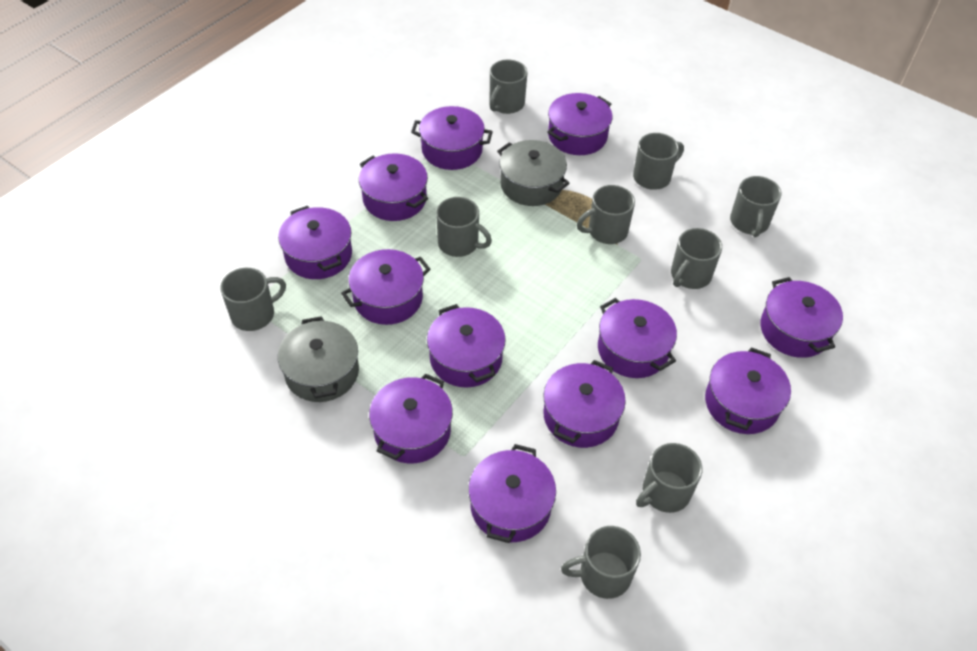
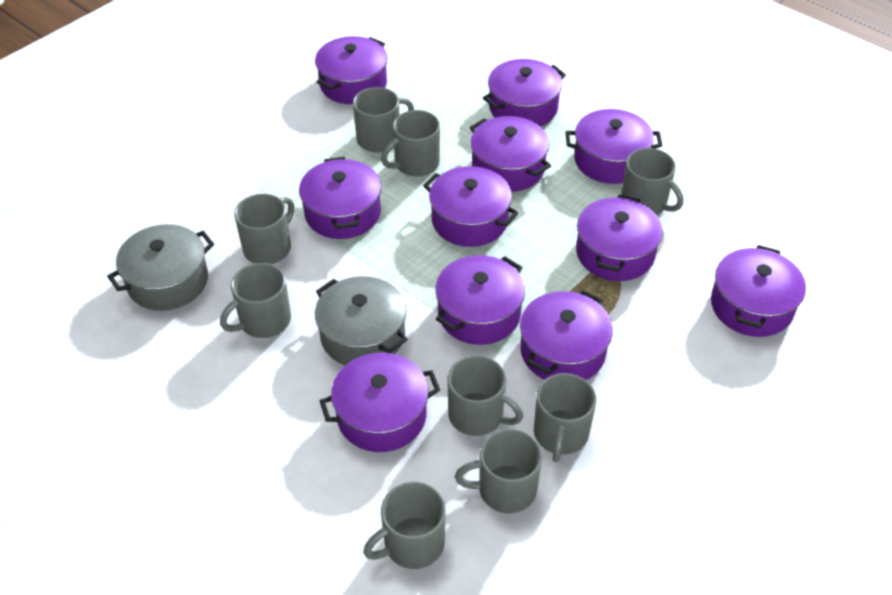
purple pot: 12 -> 11

